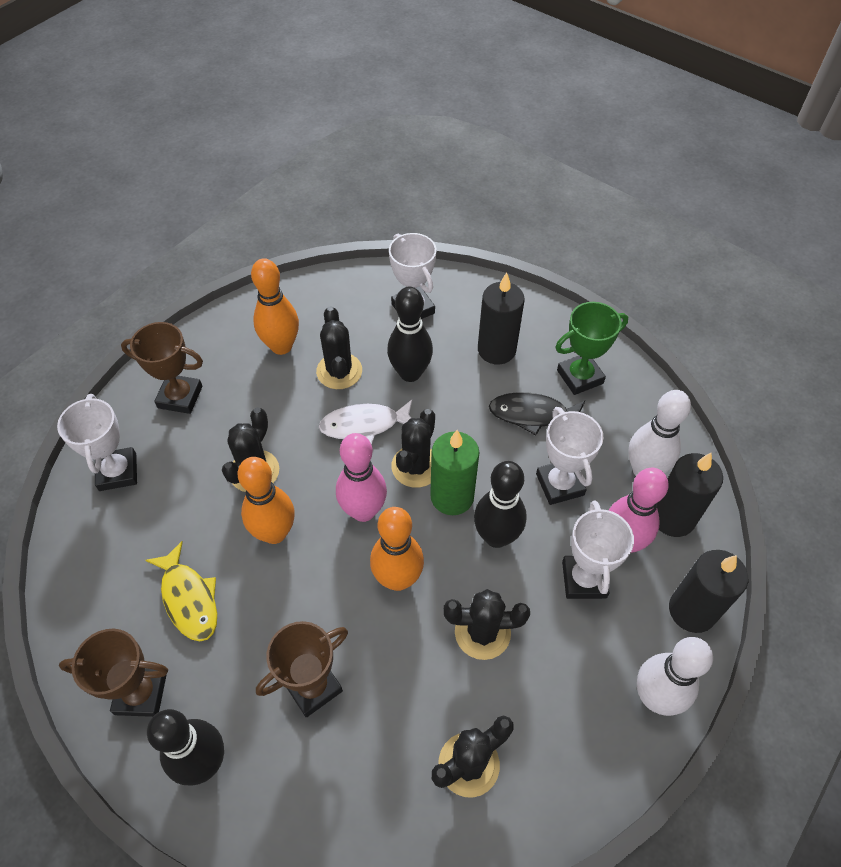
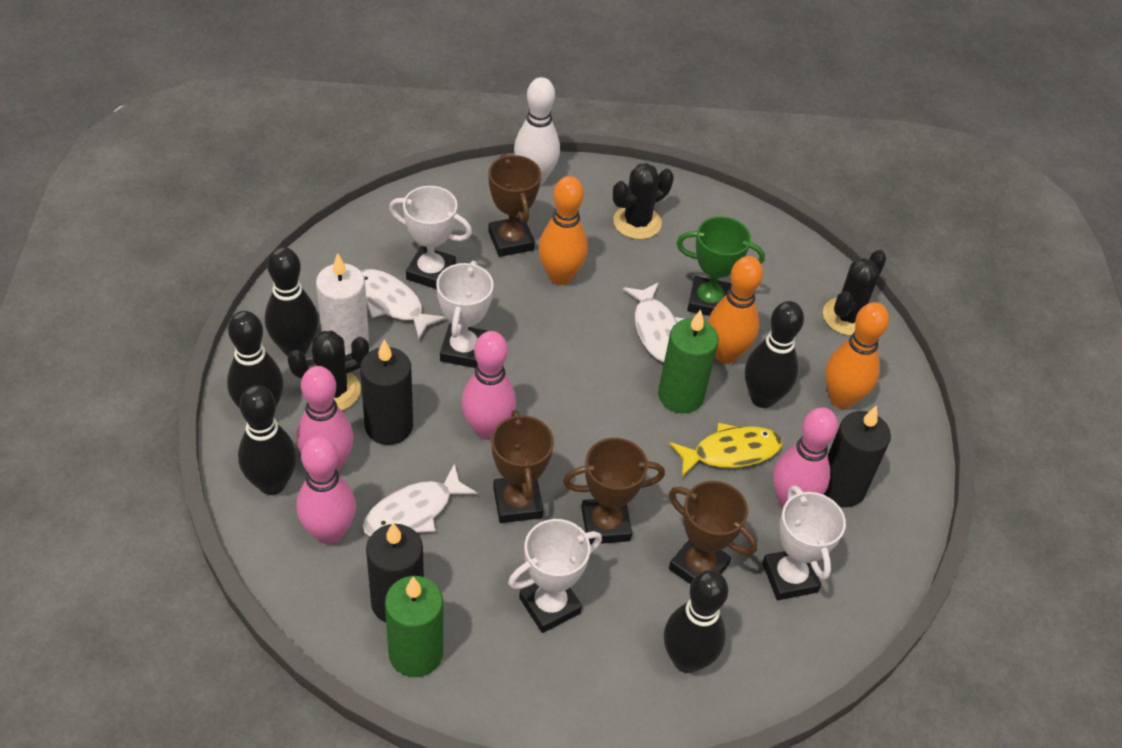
black bowling pin: 3 -> 5
black cactus: 5 -> 3
black fish: 1 -> 0
brown trophy: 3 -> 4
green candle: 1 -> 2
pink bowling pin: 2 -> 4
white bowling pin: 2 -> 1
white candle: 0 -> 1
white fish: 1 -> 3

